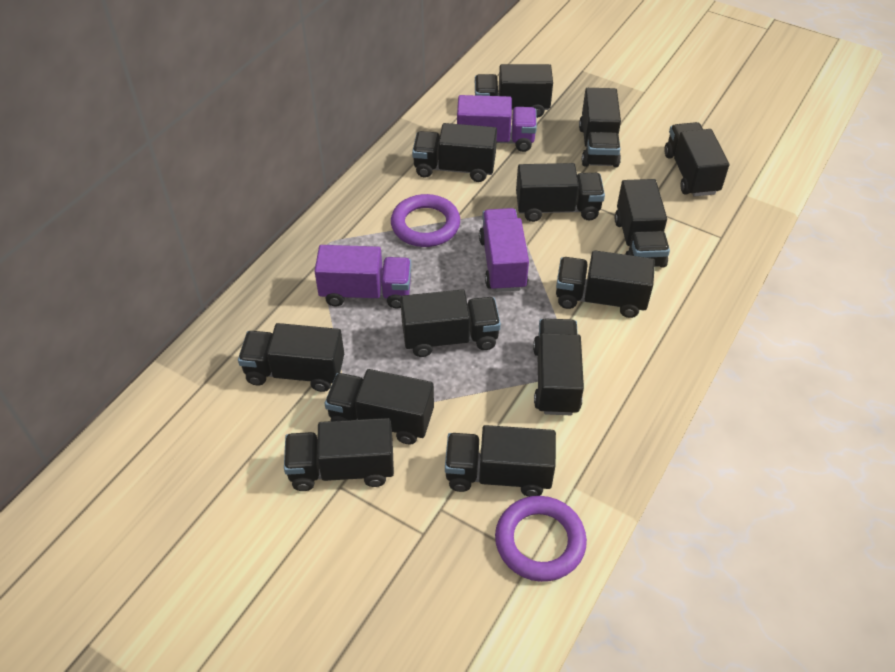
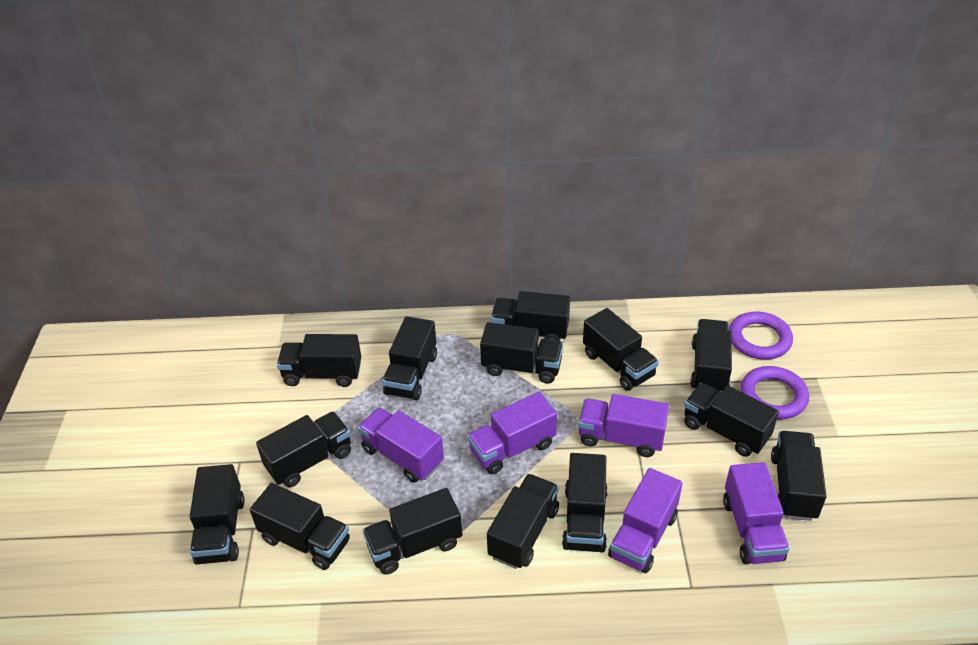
black truck: 13 -> 14
purple truck: 3 -> 5

